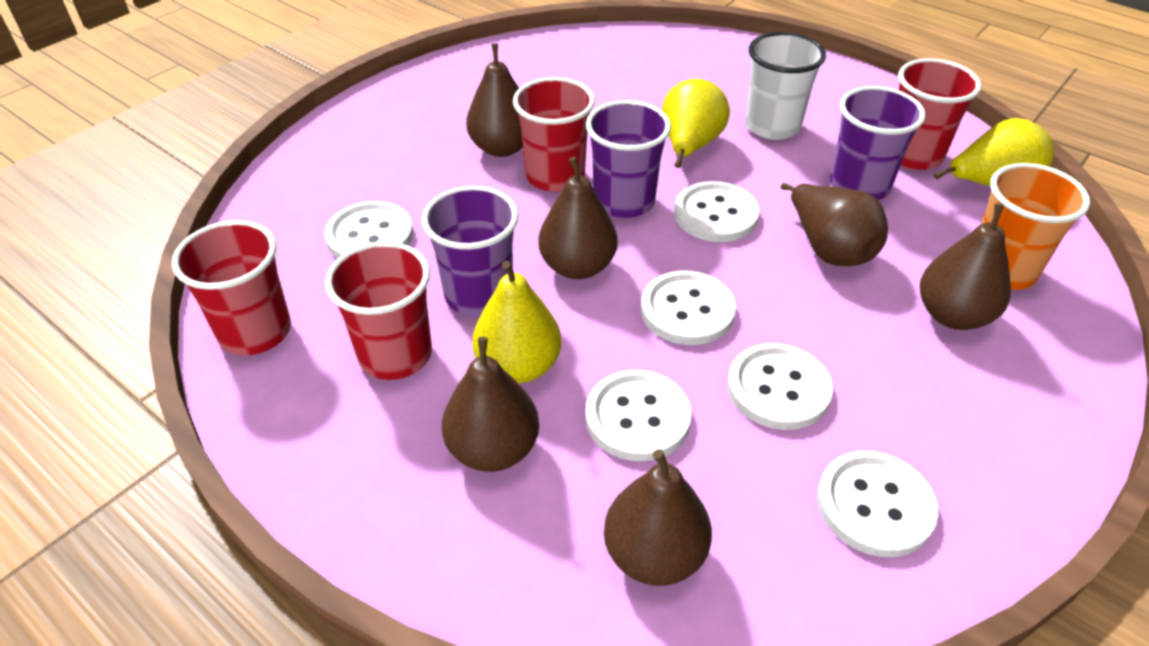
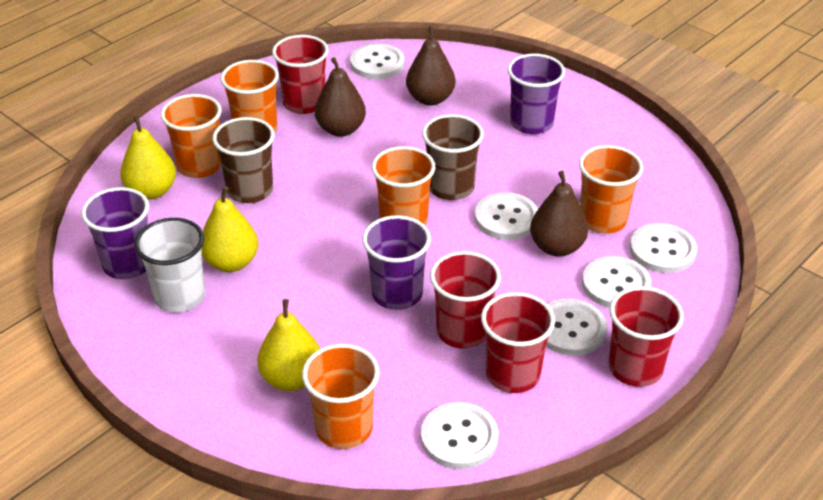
brown cup: 0 -> 2
brown pear: 6 -> 3
orange cup: 1 -> 5

